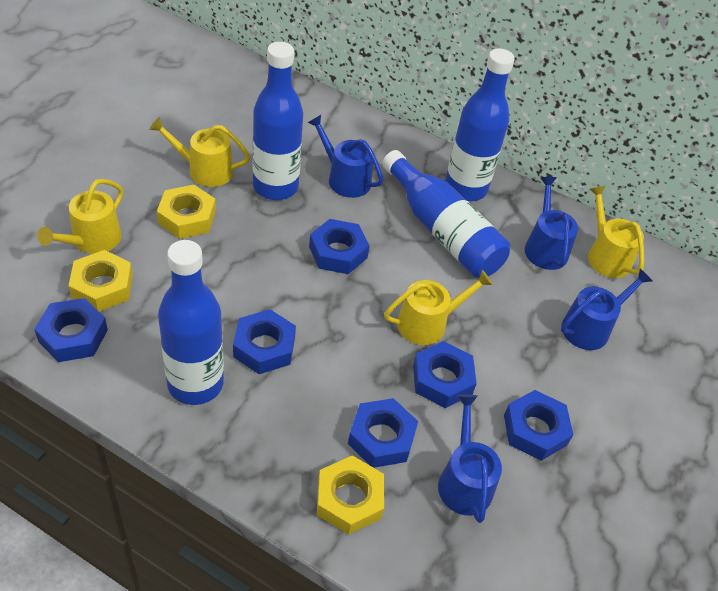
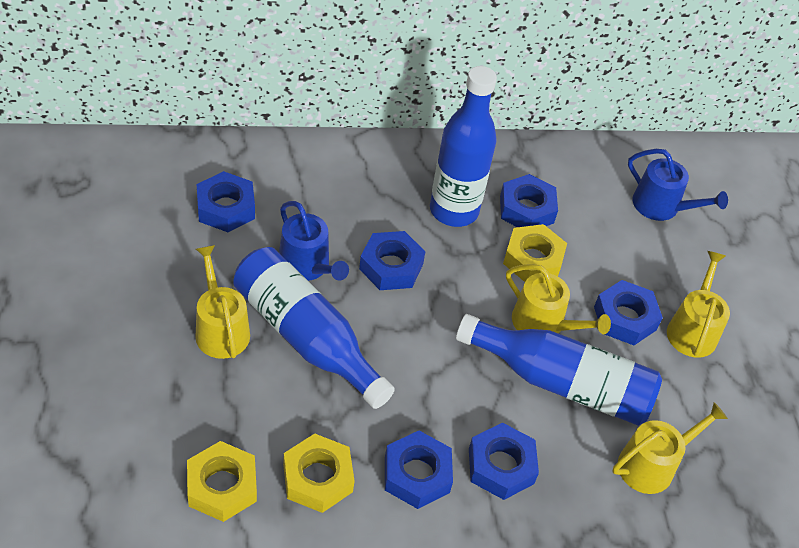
blue bottle: 4 -> 3
blue watering can: 4 -> 2

